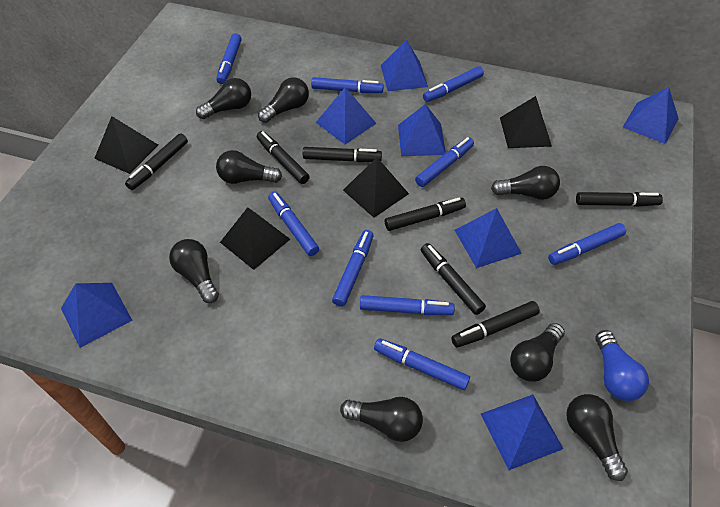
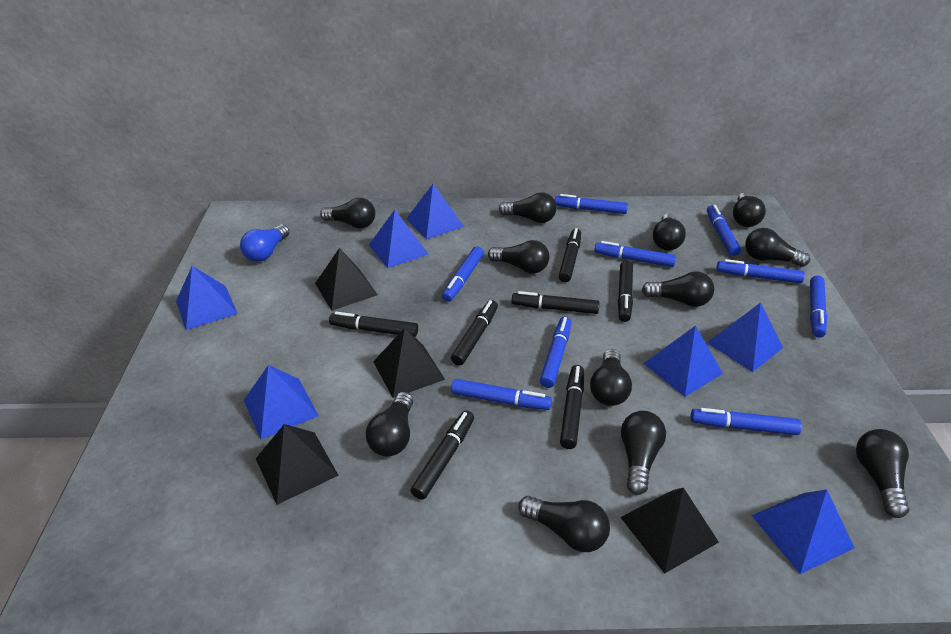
black light bulb: 8 -> 12

